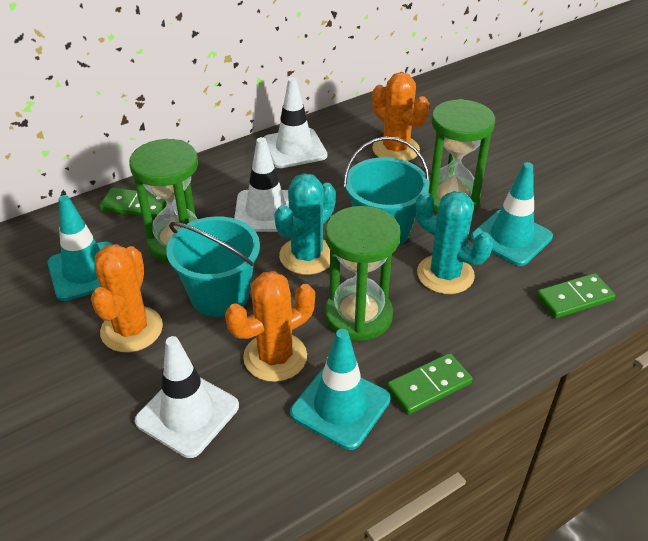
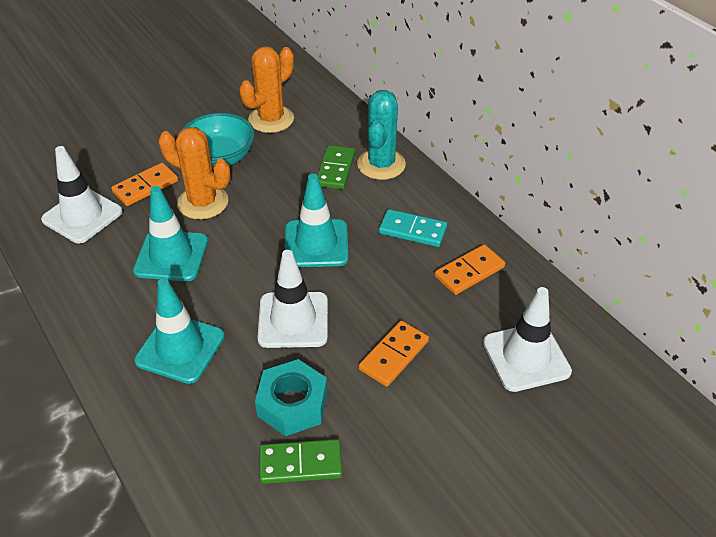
green domino: 3 -> 2
green hourglass: 3 -> 0
orange cactus: 3 -> 2
orange domino: 0 -> 3
turquoise bowl: 0 -> 1
turquoise bucket: 2 -> 0
turquoise cactus: 2 -> 1
turquoise domino: 0 -> 1
turquoise nut: 0 -> 1

